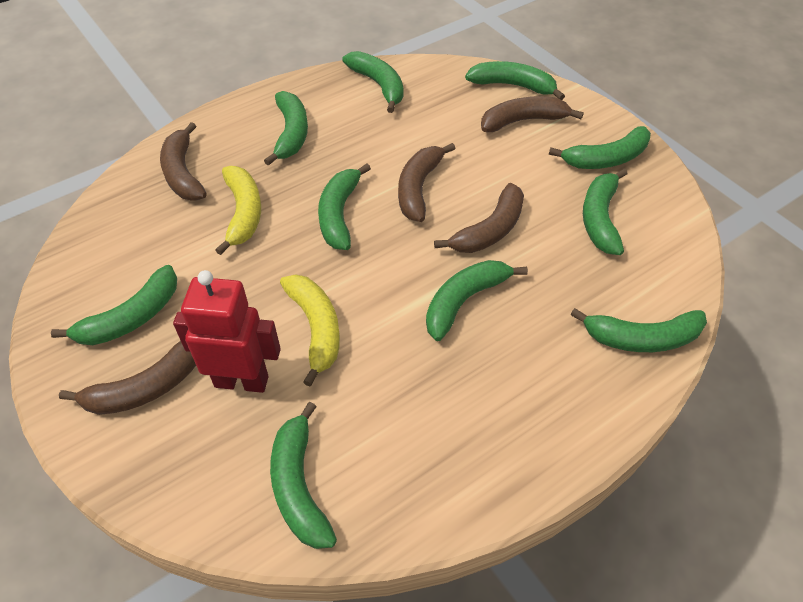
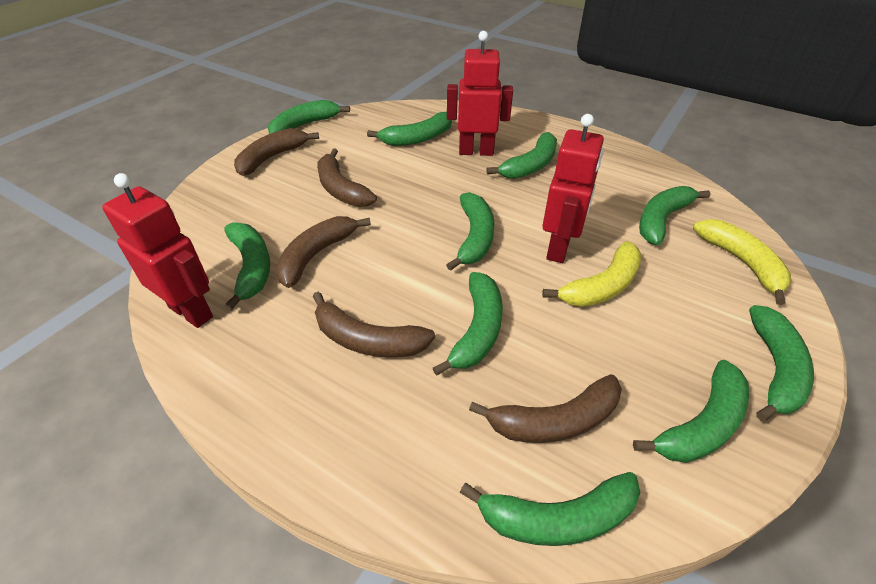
red robot: 1 -> 3

